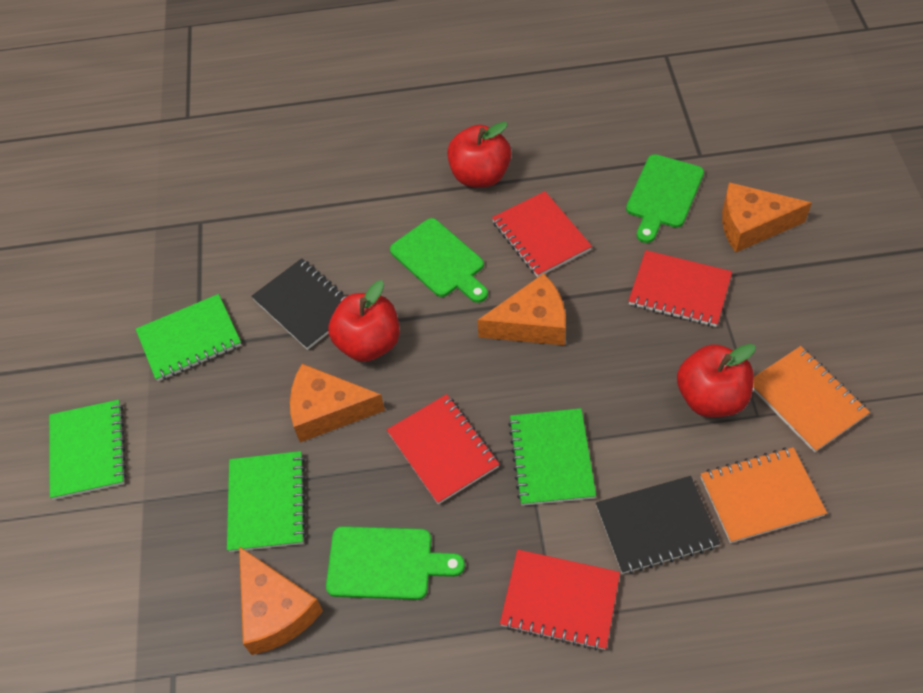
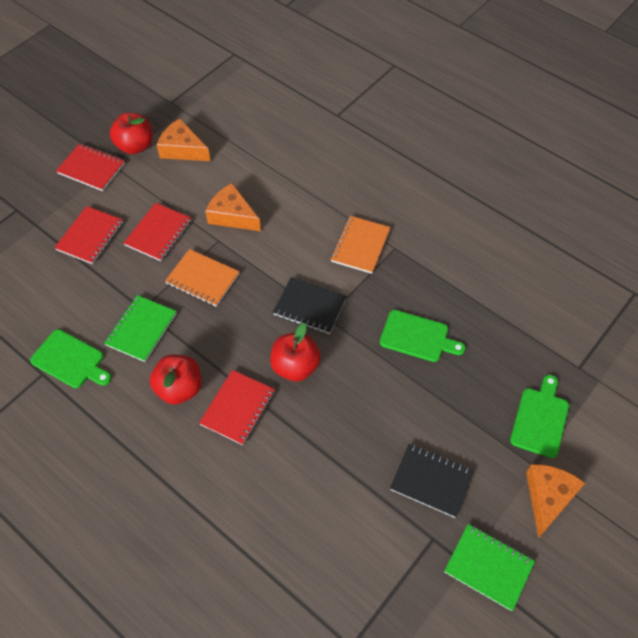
green notebook: 4 -> 2
orange cheese: 4 -> 3

